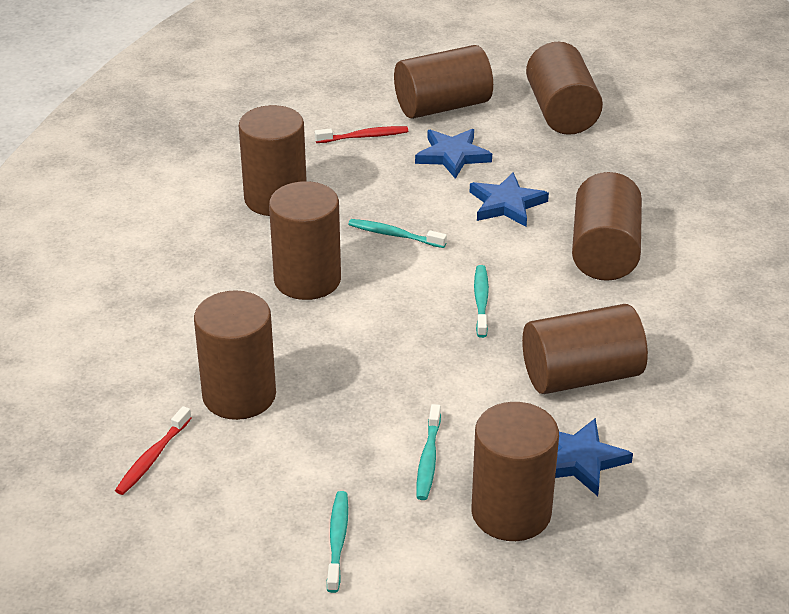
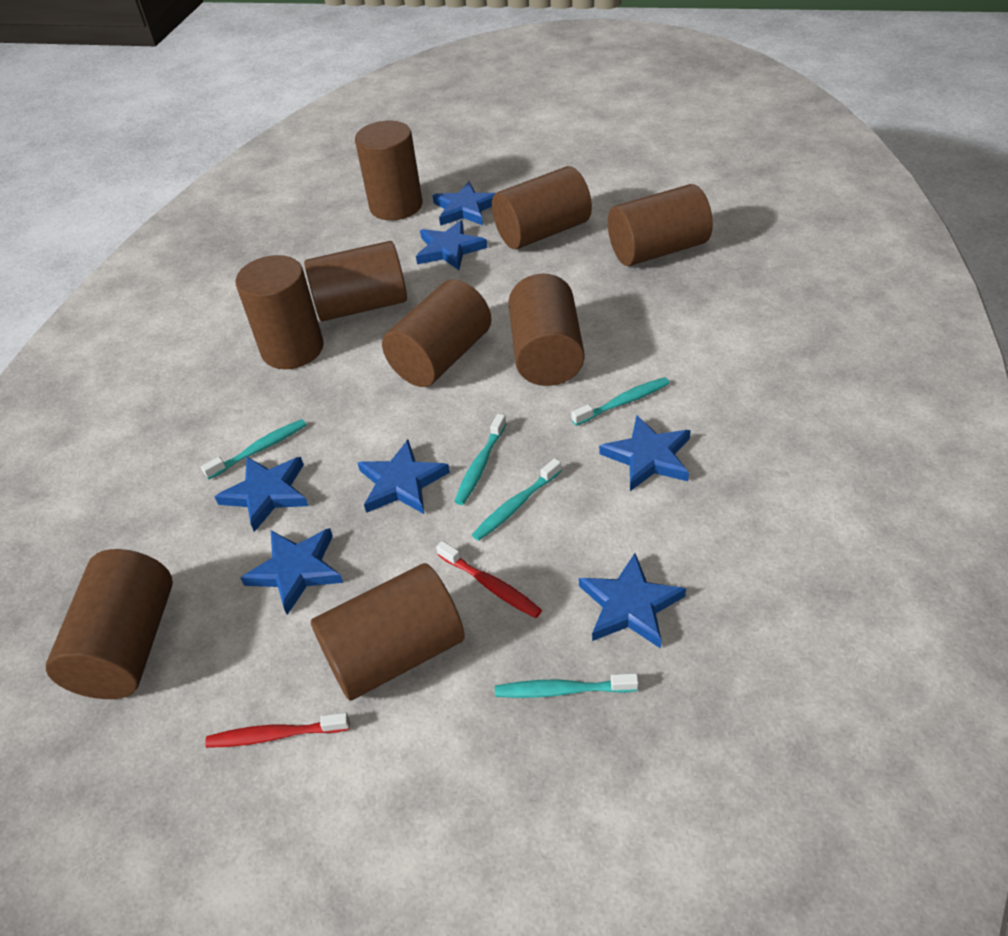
blue star: 3 -> 7
brown cylinder: 8 -> 9
turquoise toothbrush: 4 -> 5

